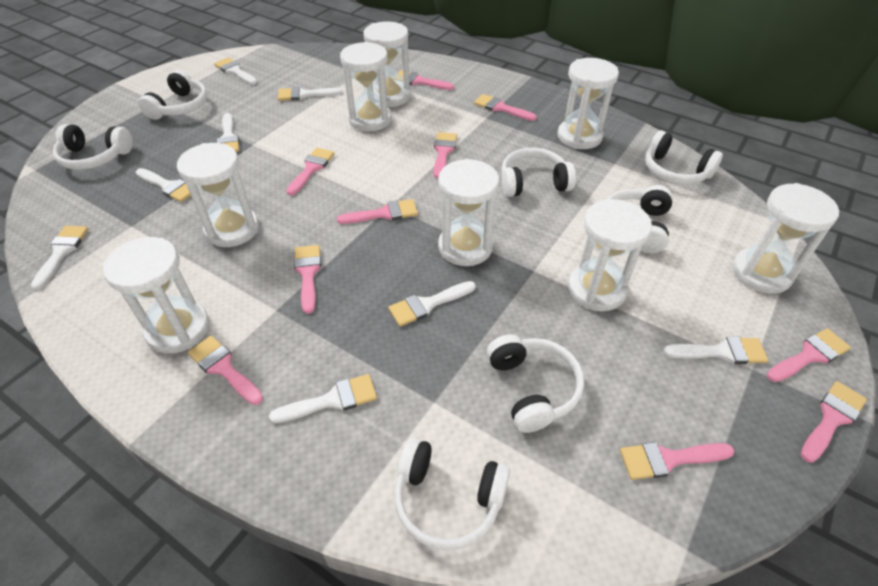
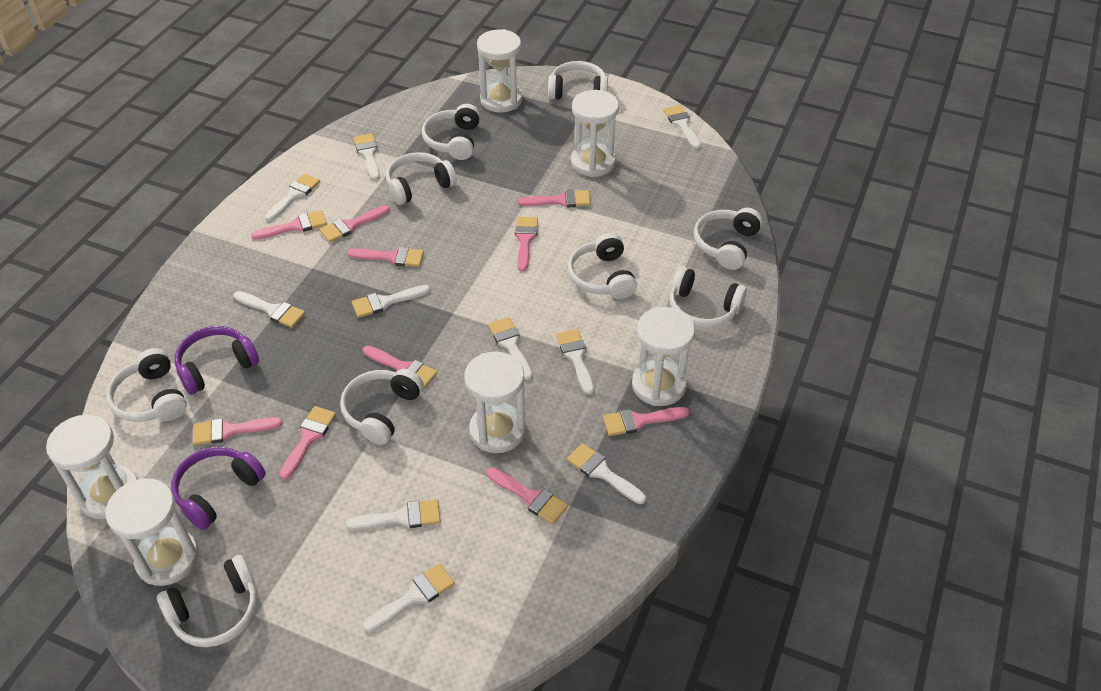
purple headphones: 0 -> 2
white brush: 8 -> 10
white headphones: 7 -> 9
white hourglass: 8 -> 6

